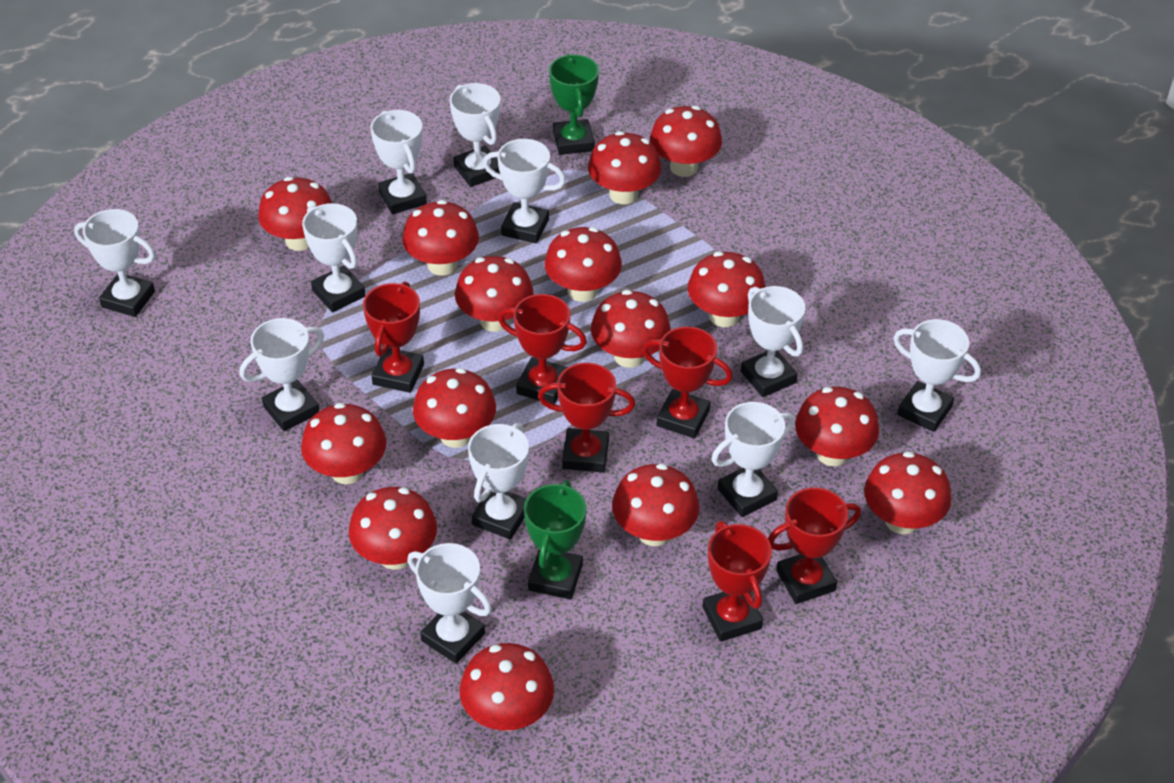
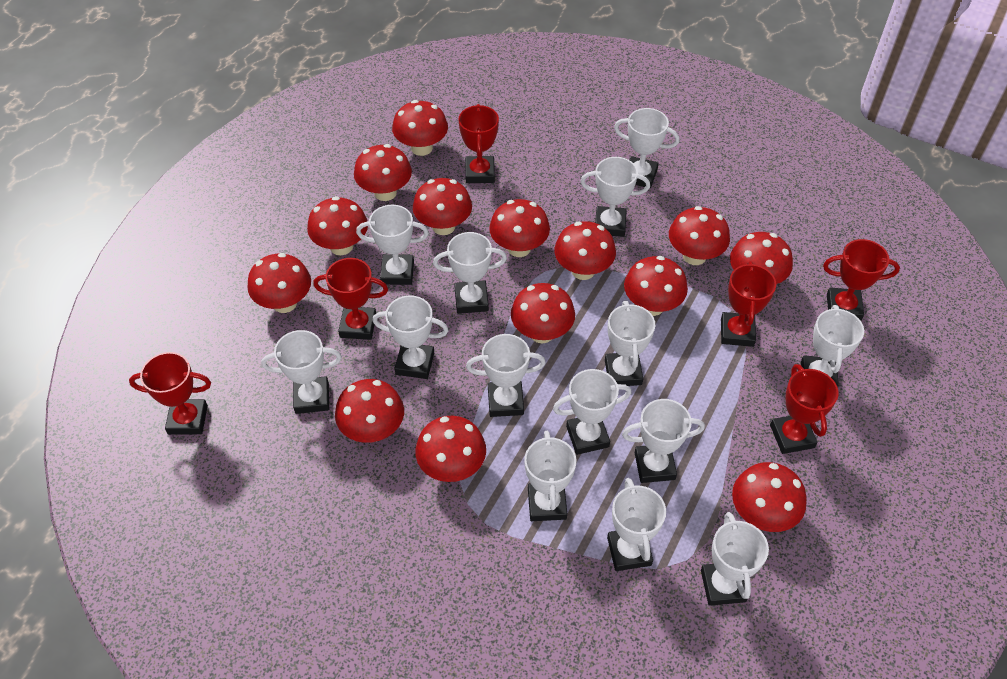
green trophy: 2 -> 0
red mushroom: 15 -> 14
white trophy: 11 -> 14

